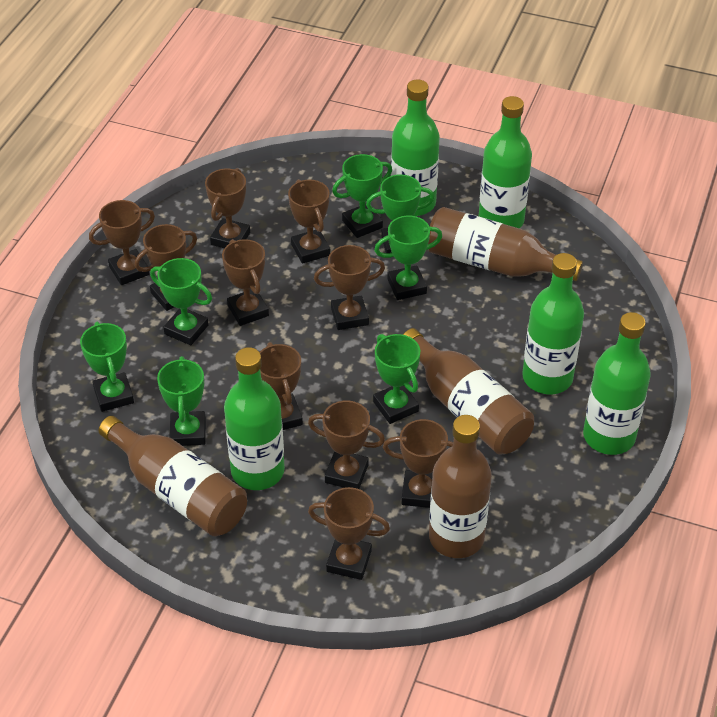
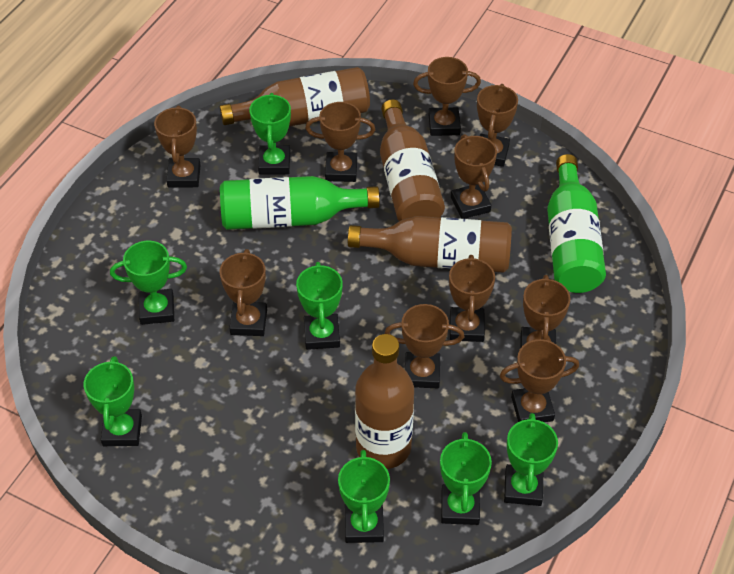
green bottle: 5 -> 2

